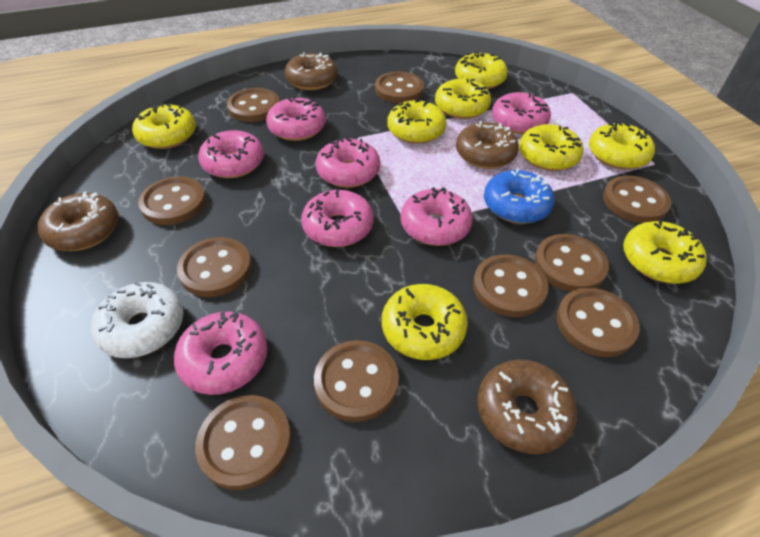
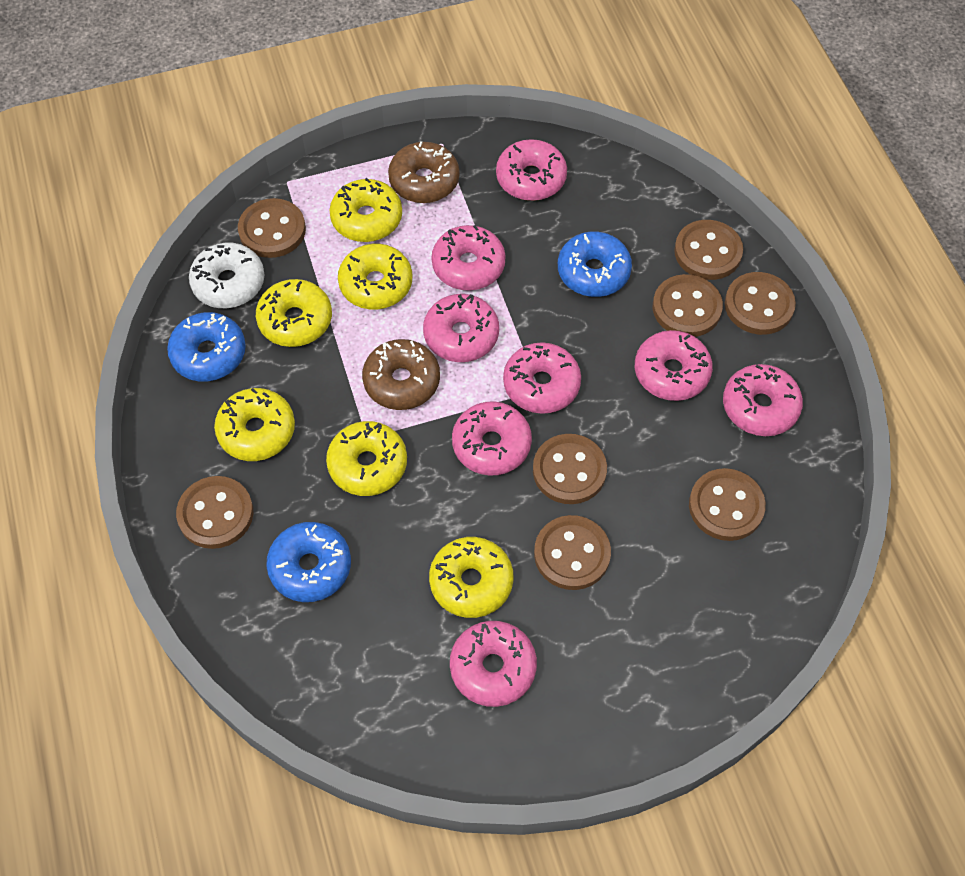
blue donut: 1 -> 3
brown button: 10 -> 8
brown donut: 4 -> 2
pink donut: 7 -> 8
yellow donut: 8 -> 6

